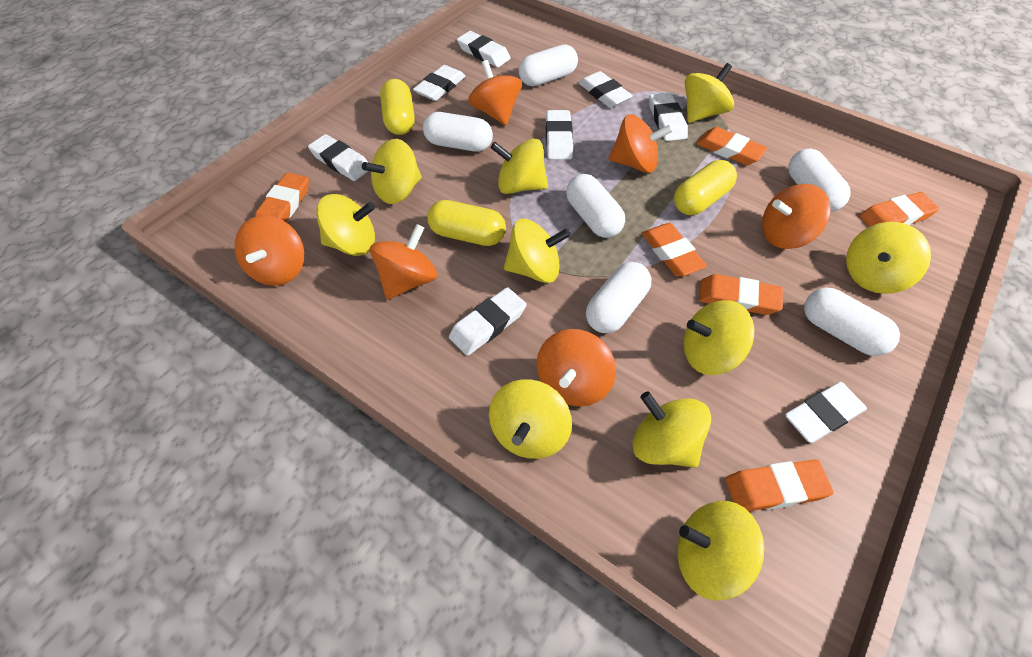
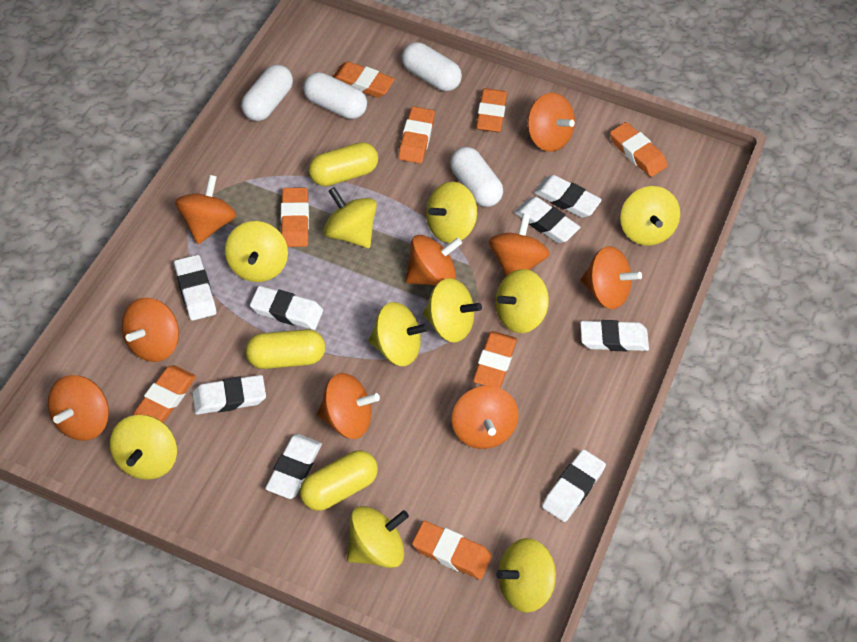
orange eraser: 6 -> 8
orange spinning top: 6 -> 9
white capsule: 6 -> 4

